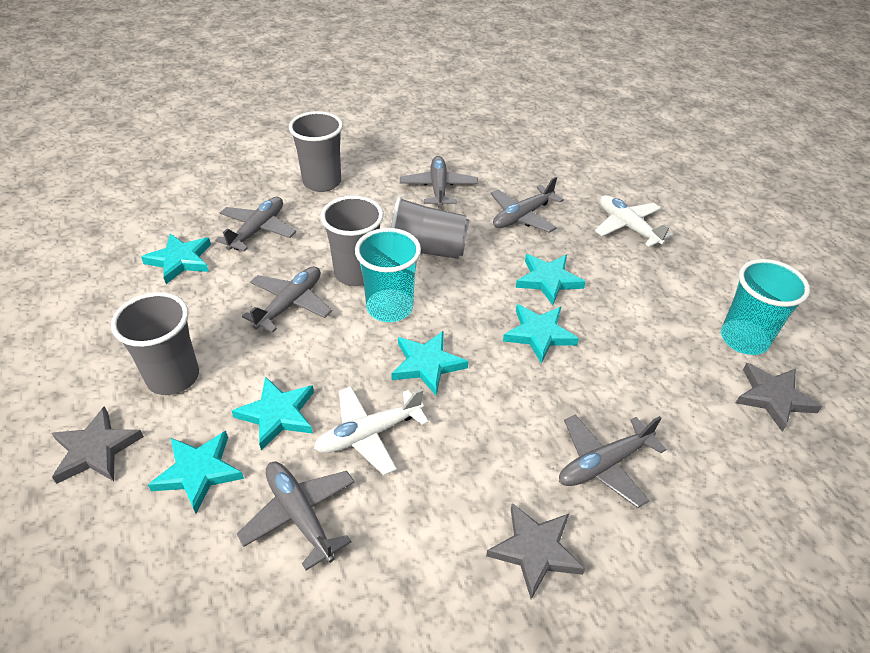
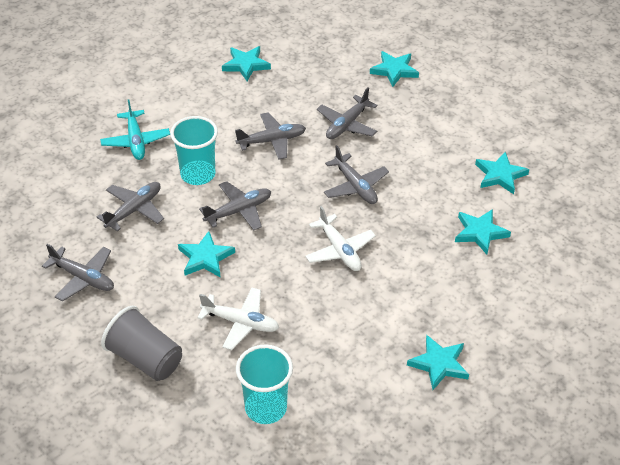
grey cup: 4 -> 1
grey star: 3 -> 0
turquoise plane: 0 -> 1

